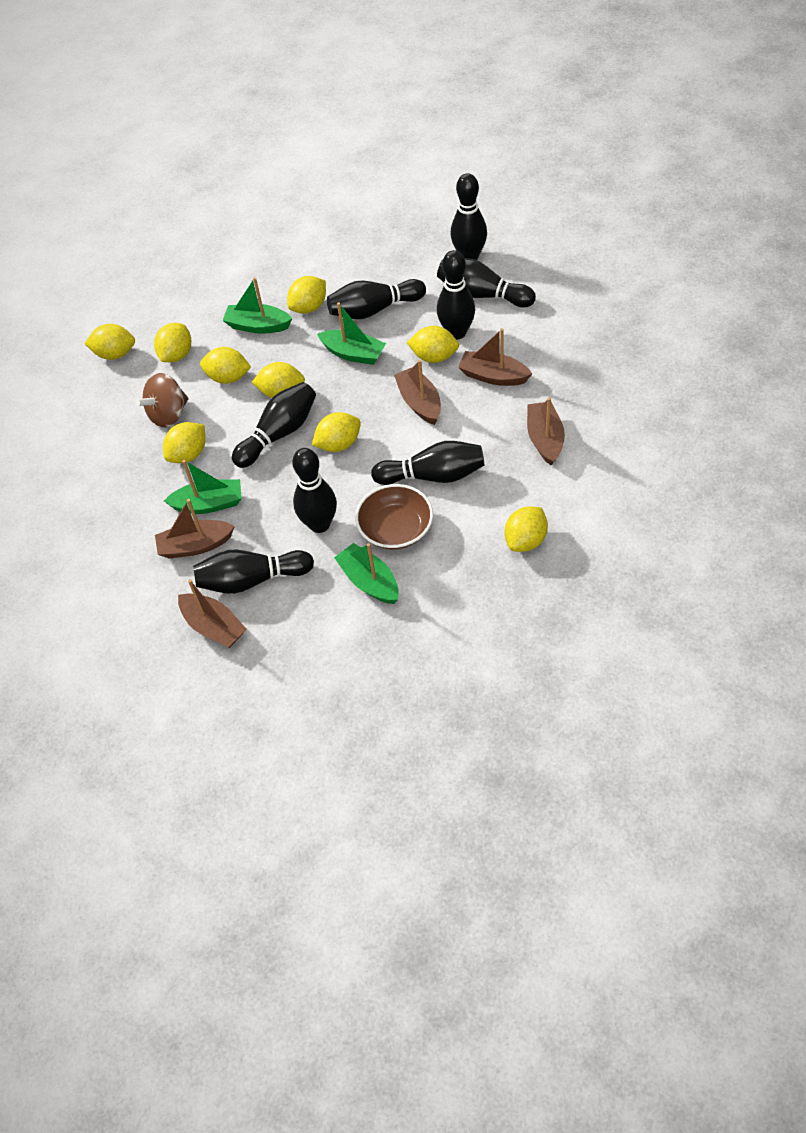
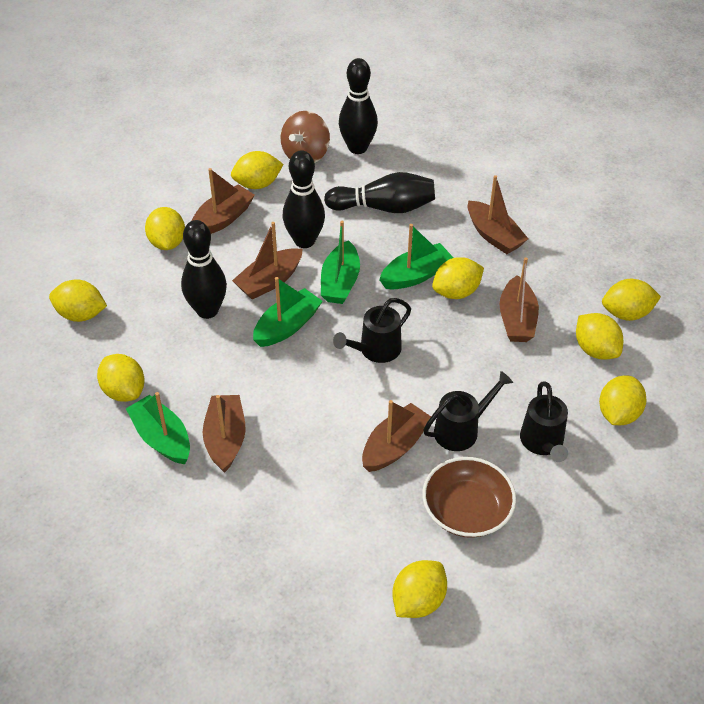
black bowling pin: 8 -> 4
black watering can: 0 -> 3
brown boat: 5 -> 6

